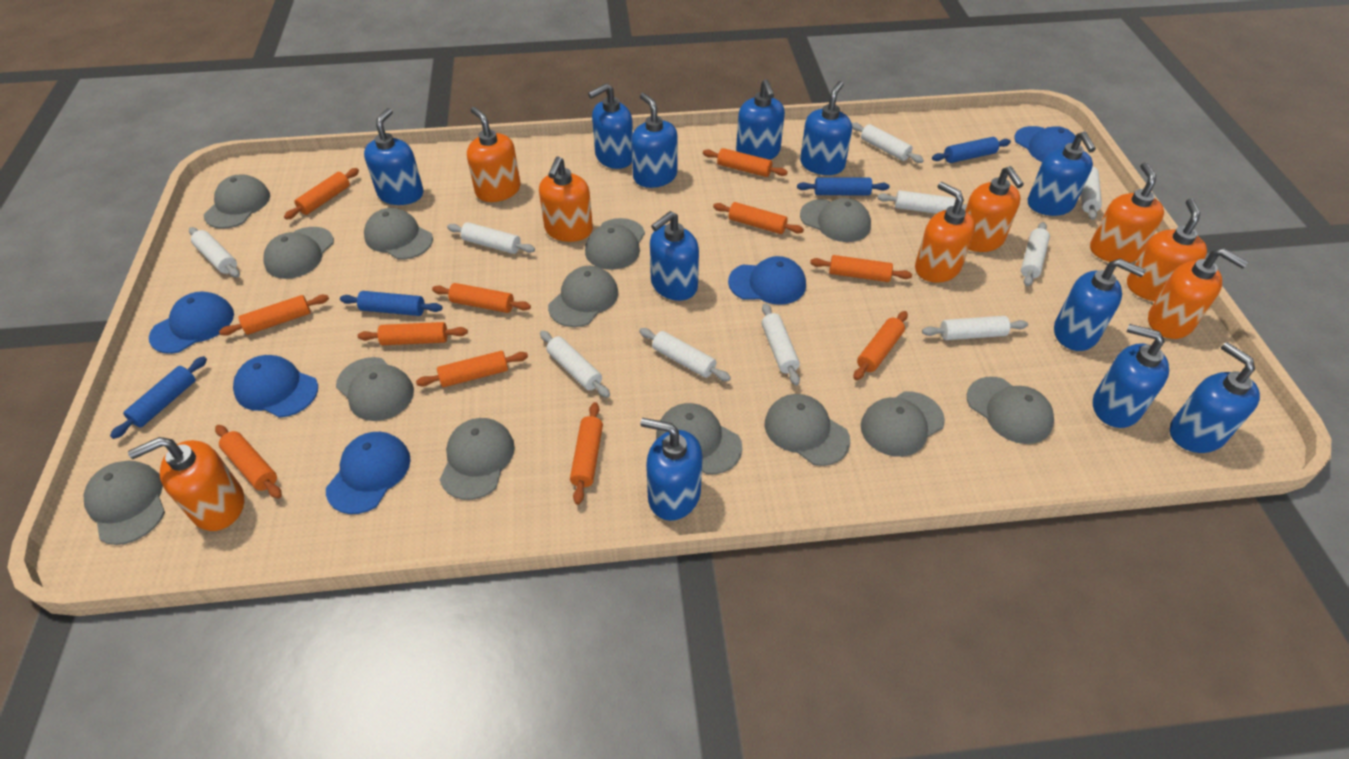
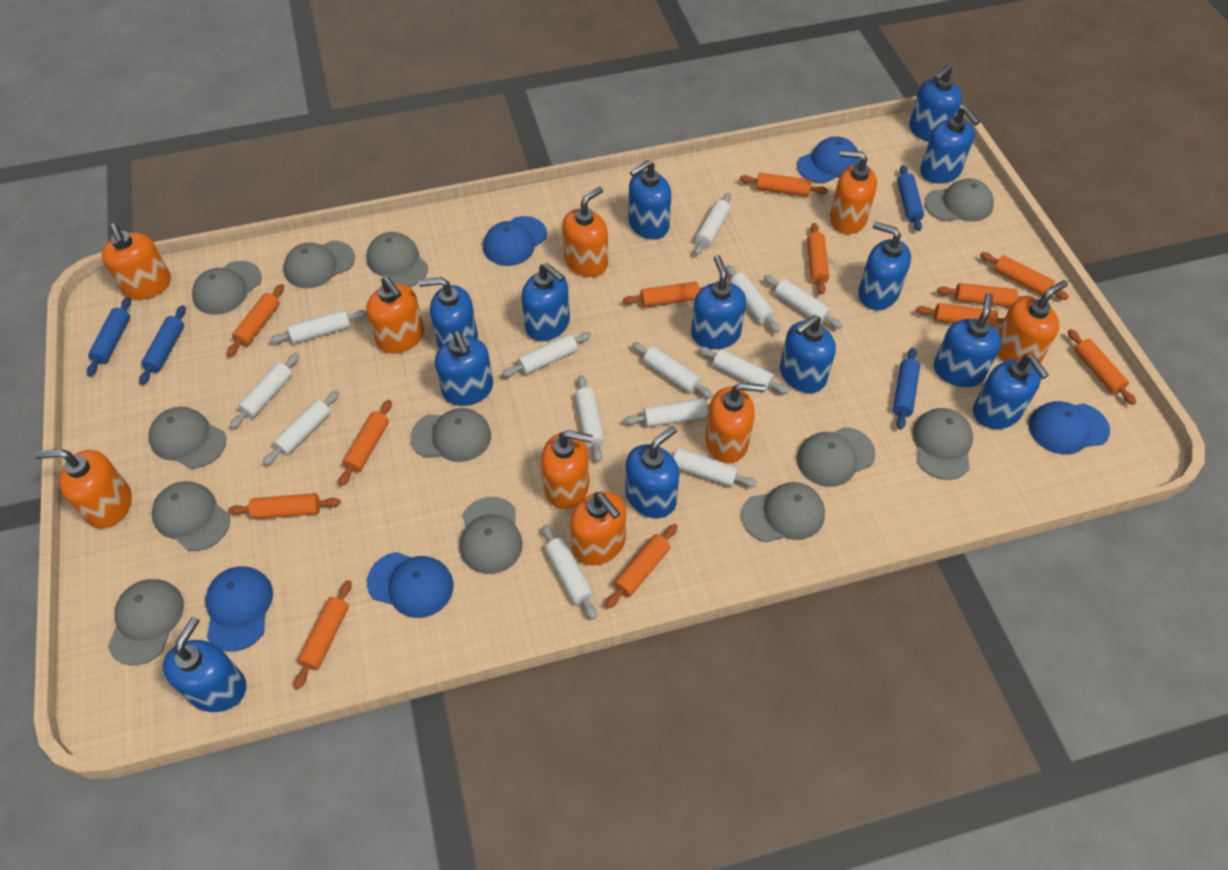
blue soap dispenser: 11 -> 13
grey cap: 13 -> 12
orange rolling pin: 11 -> 12
orange soap dispenser: 8 -> 9
white rolling pin: 10 -> 13

